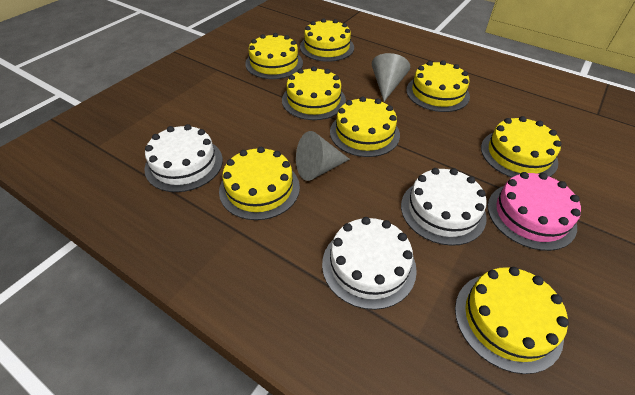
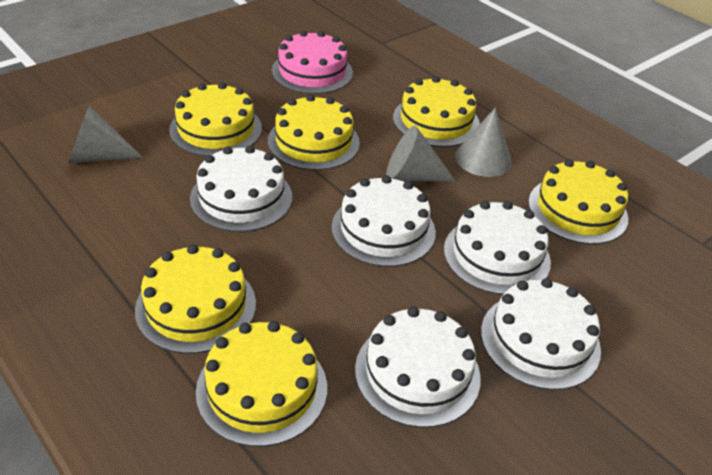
grey cone: 2 -> 3
white cake: 3 -> 5
yellow cake: 8 -> 6

